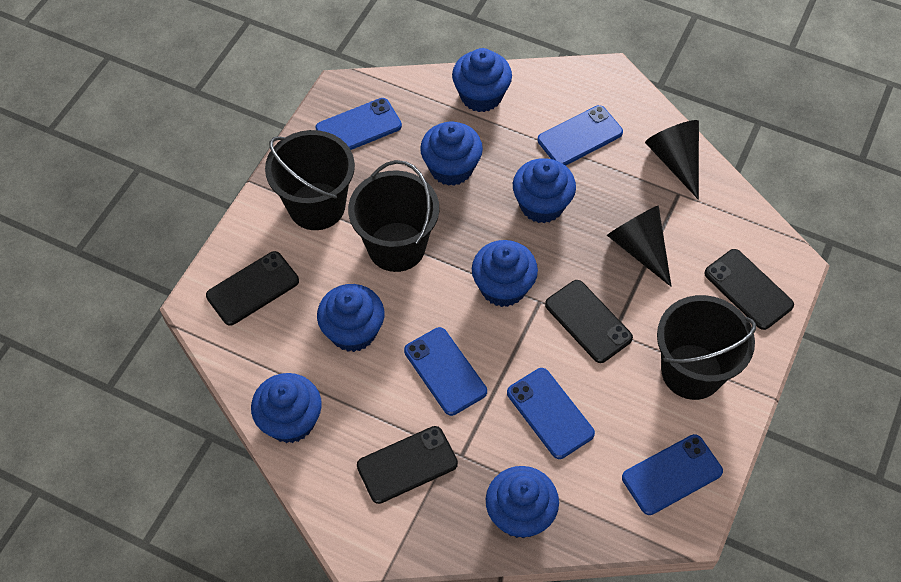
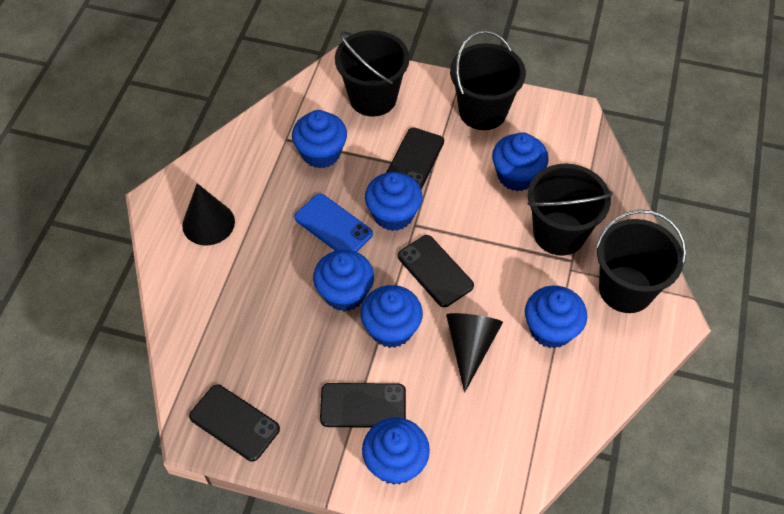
black bucket: 3 -> 4
blue phone: 5 -> 1

